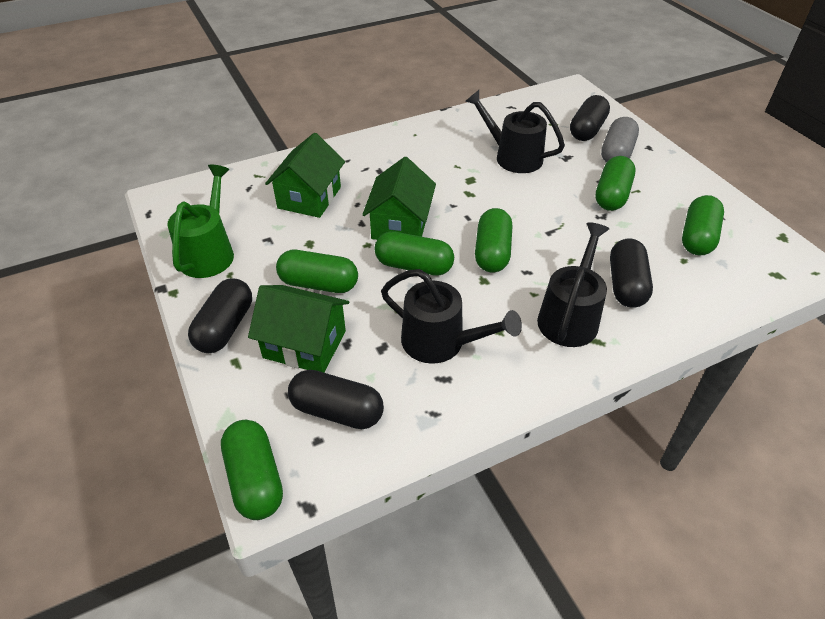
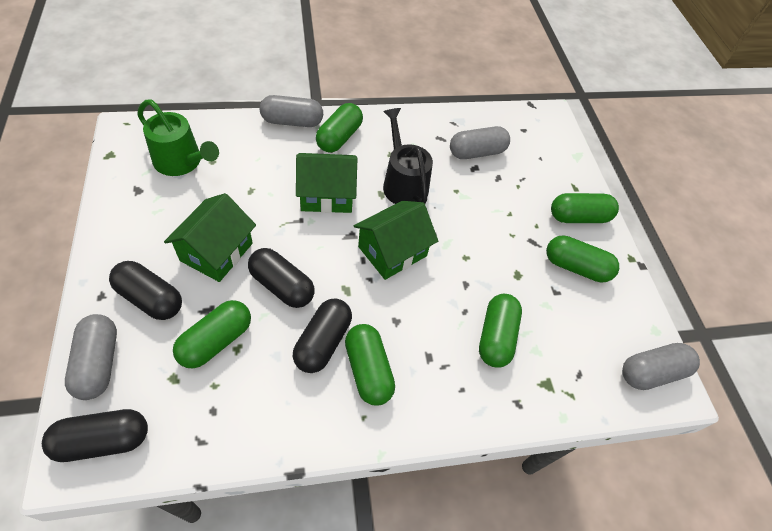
black watering can: 3 -> 1
grey capsule: 1 -> 4

